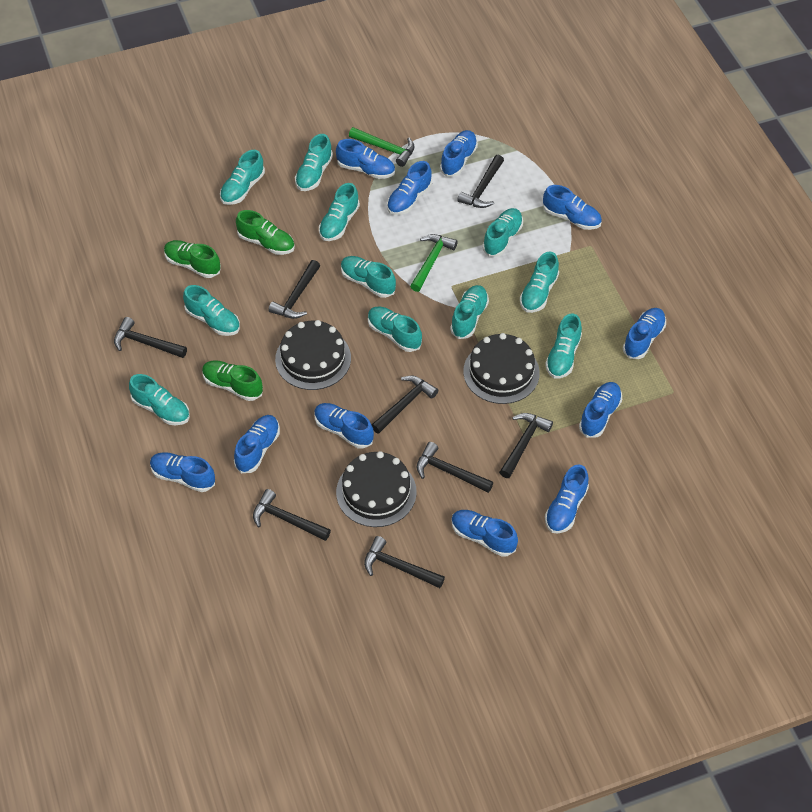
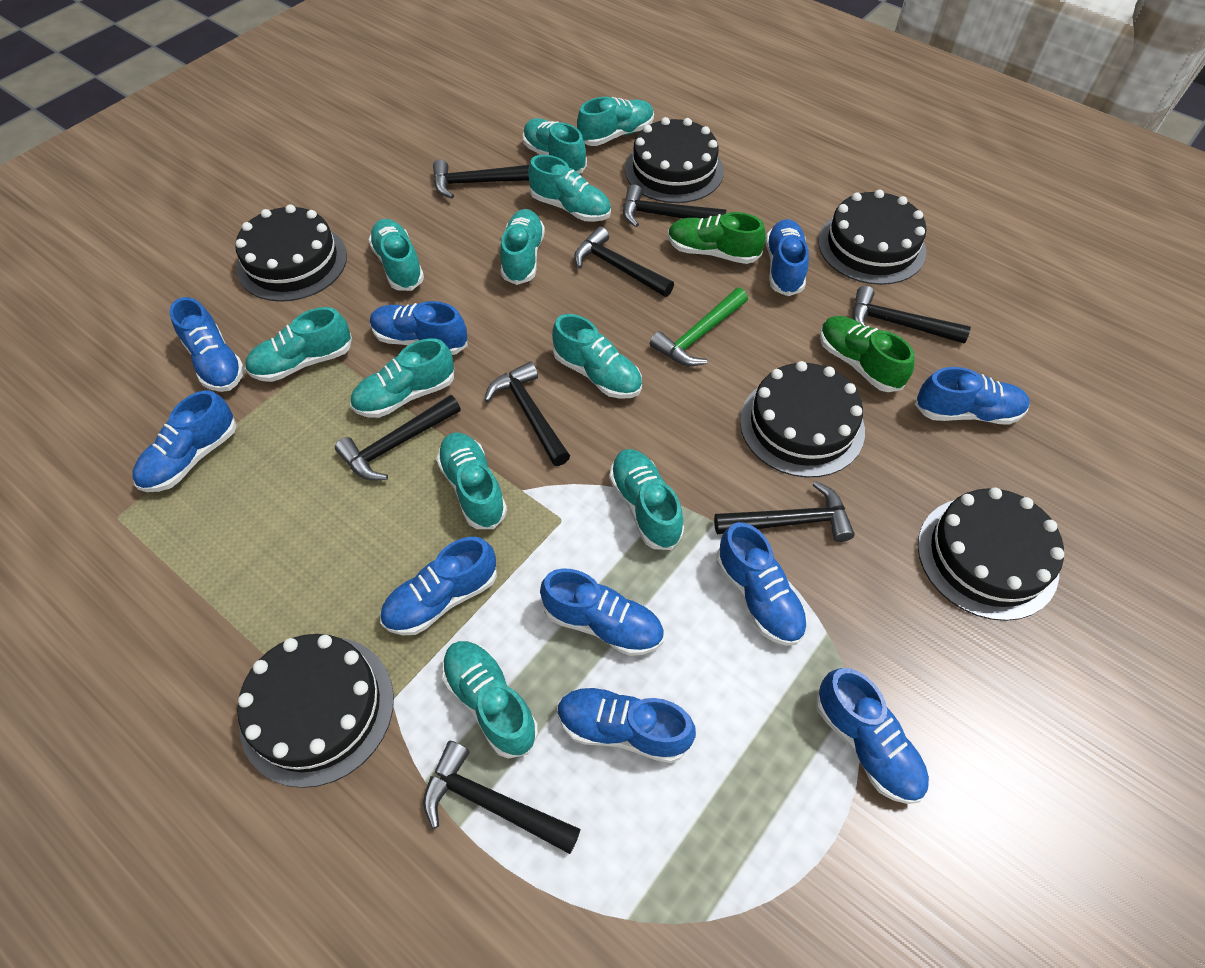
black cake: 3 -> 6
blue shoe: 11 -> 10
green hammer: 2 -> 1
green shoe: 3 -> 2

